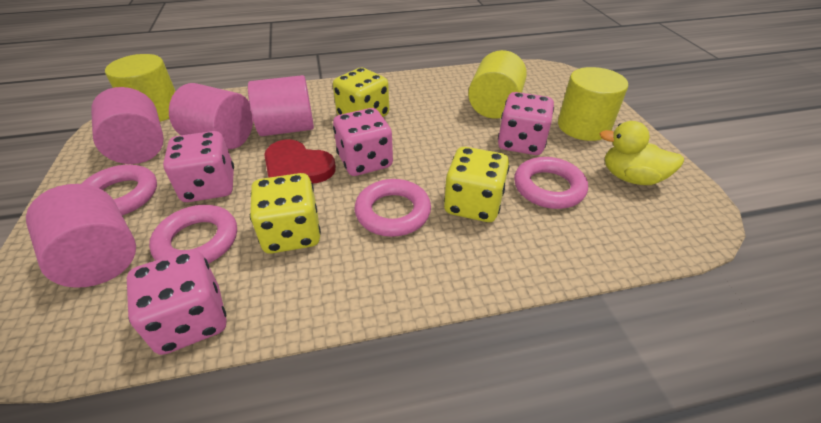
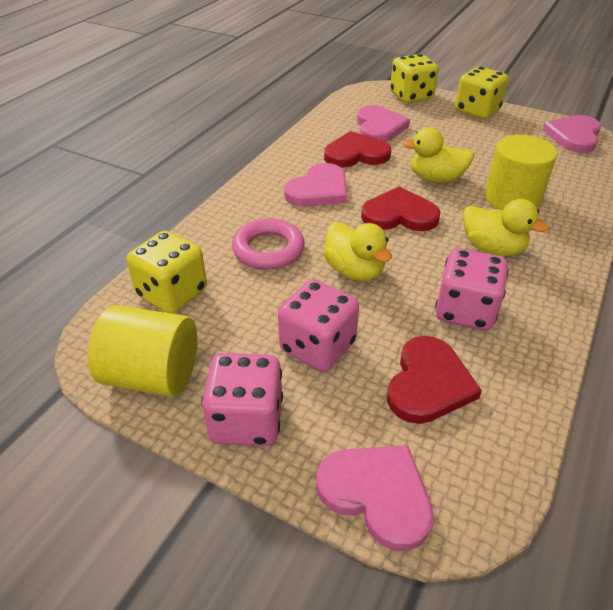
pink cylinder: 4 -> 0
pink dice: 4 -> 3
pink heart: 0 -> 4
pink ring: 4 -> 1
red heart: 1 -> 3
yellow cylinder: 3 -> 2
yellow duck: 1 -> 3

